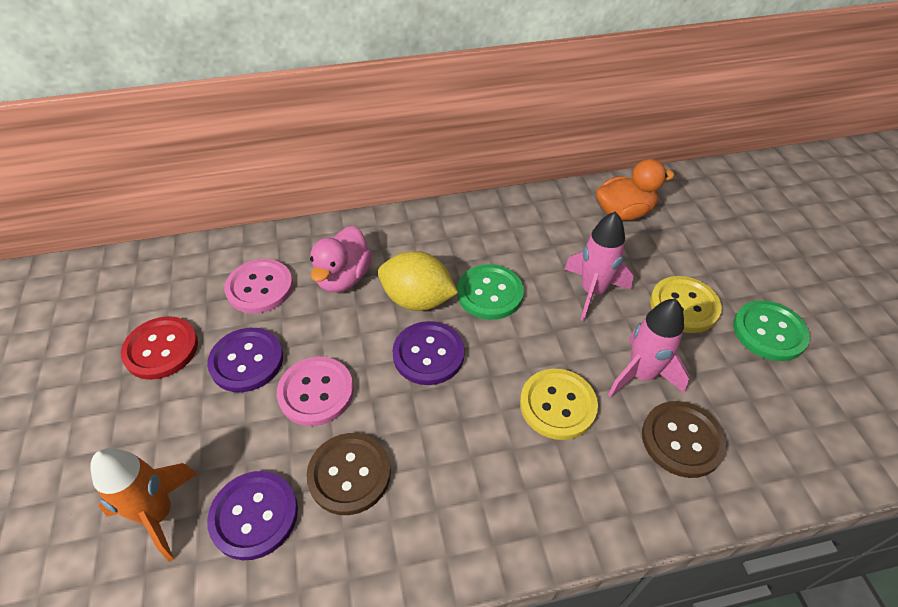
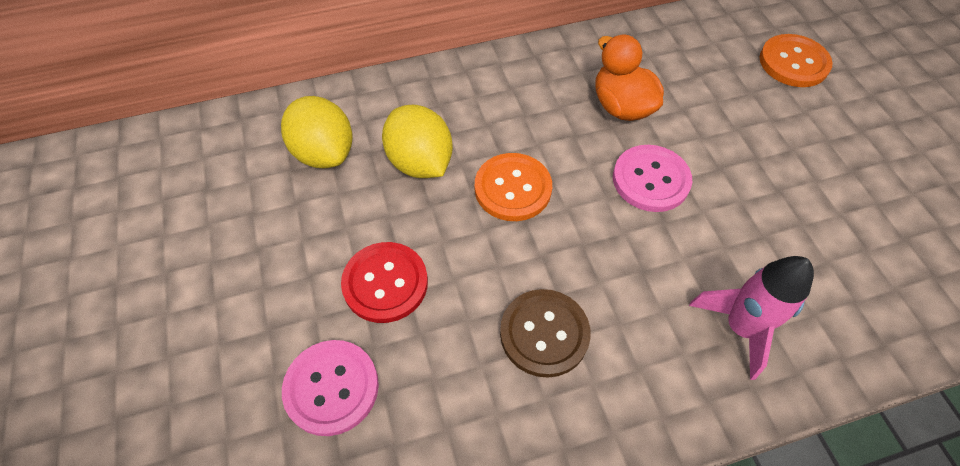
brown button: 2 -> 1
green button: 2 -> 0
orange button: 0 -> 2
orange rocket: 1 -> 0
pink duck: 1 -> 0
pink rocket: 2 -> 1
purple button: 3 -> 0
yellow button: 2 -> 0
yellow lemon: 1 -> 2

